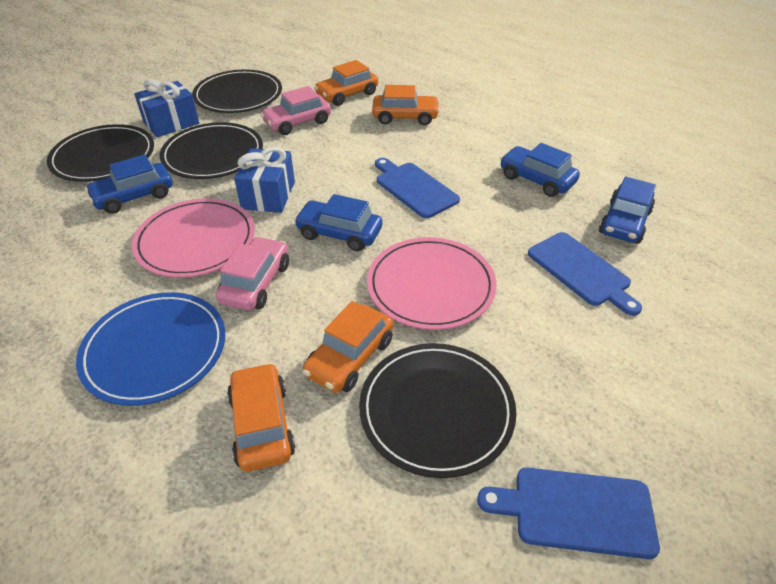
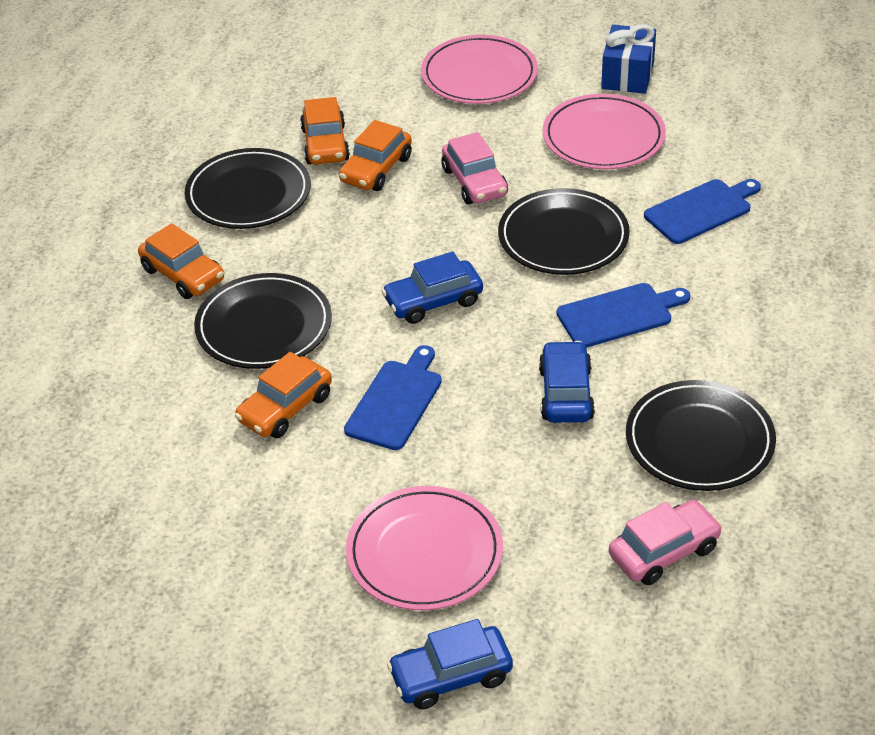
blue car: 4 -> 3
blue gift: 2 -> 1
blue plate: 1 -> 0
pink plate: 2 -> 3

